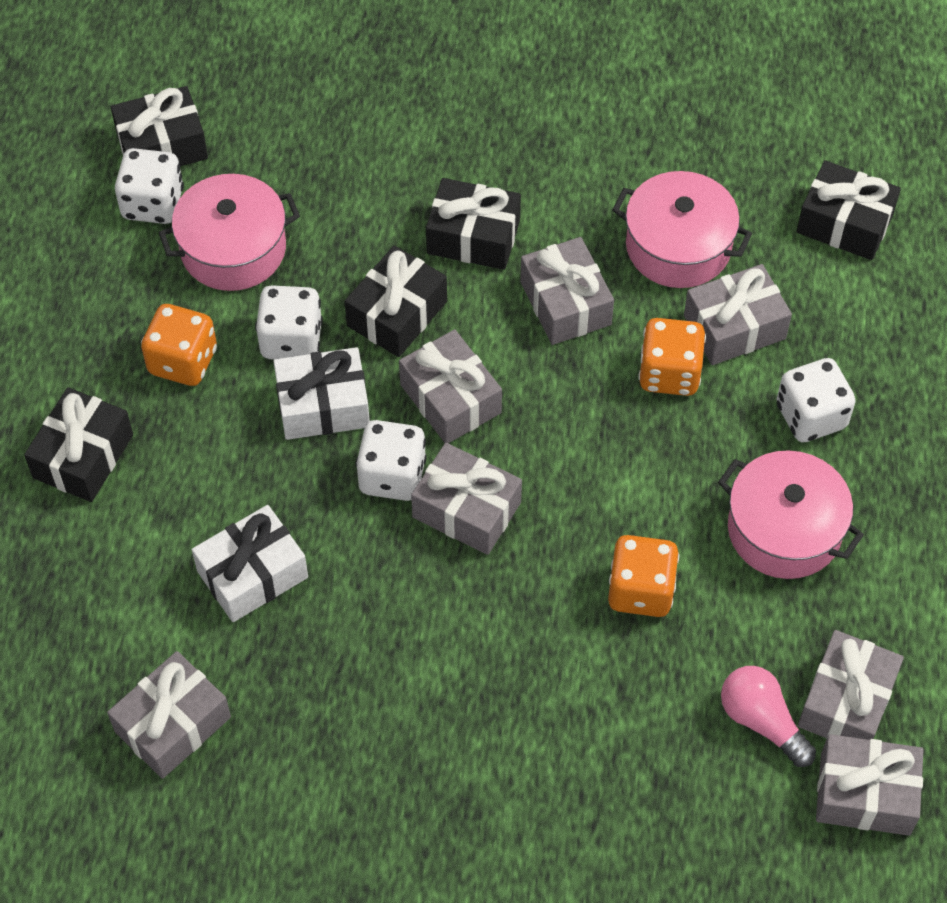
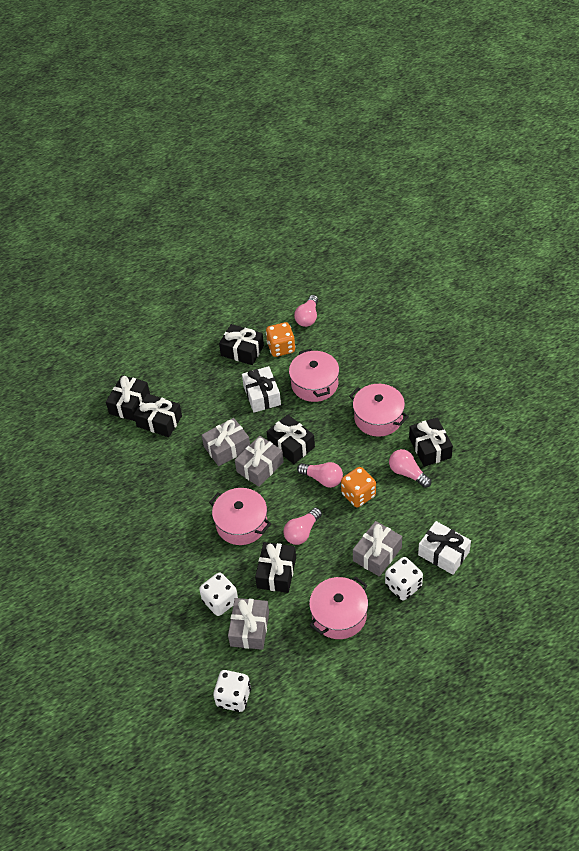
black gift: 5 -> 6
grey gift: 7 -> 4
orange dice: 3 -> 2
pink light bulb: 1 -> 4
pink pot: 3 -> 4
white dice: 4 -> 3

